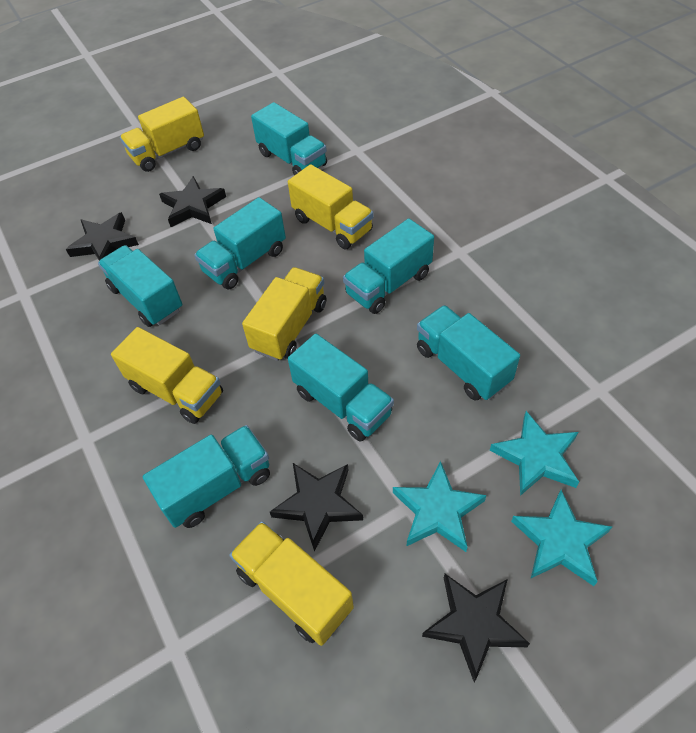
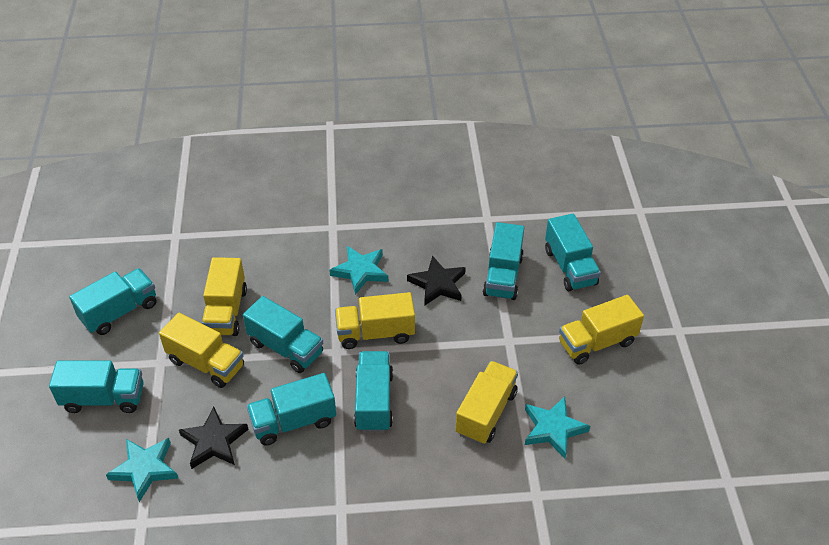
black star: 4 -> 2

